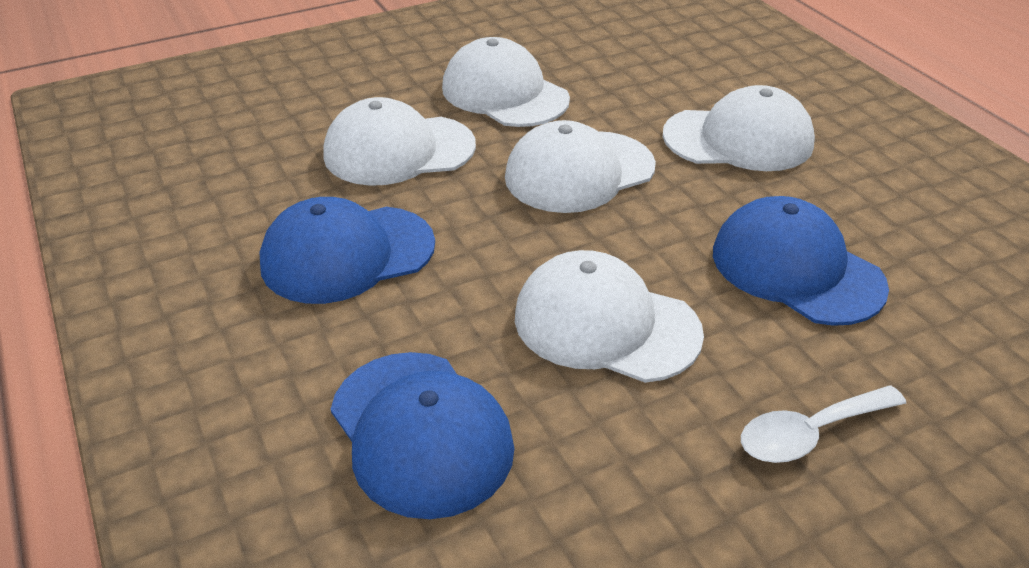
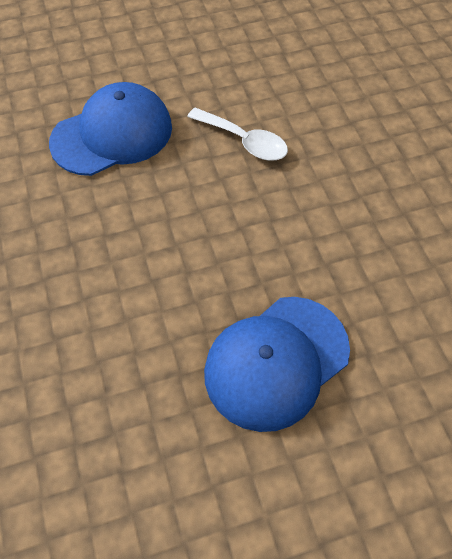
blue cap: 3 -> 2
white cap: 5 -> 0

